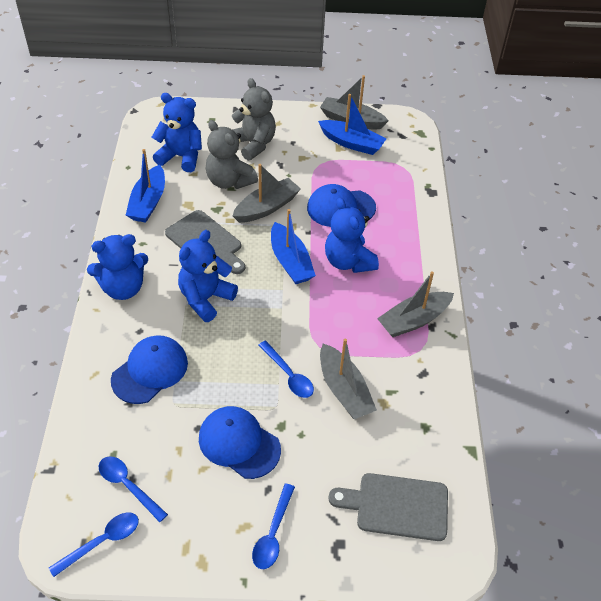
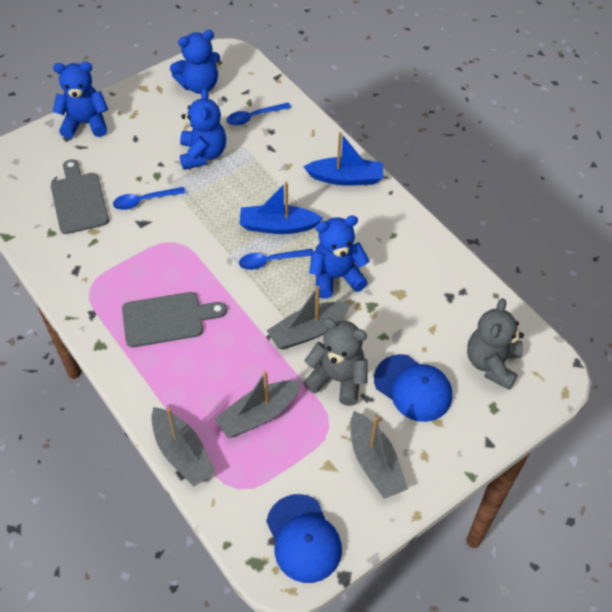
blue boat: 3 -> 2
blue cap: 3 -> 2
blue spoon: 4 -> 3

